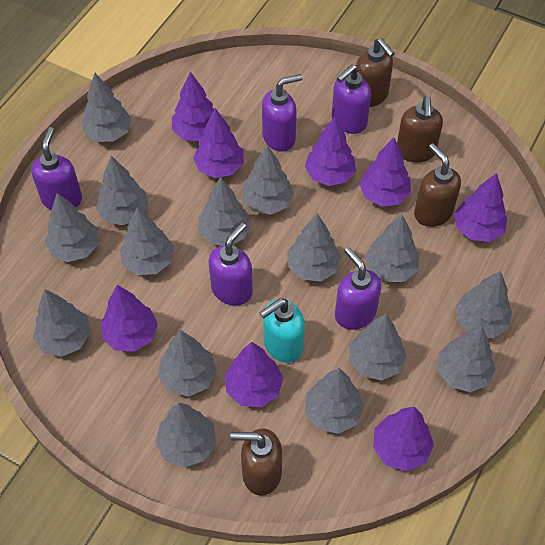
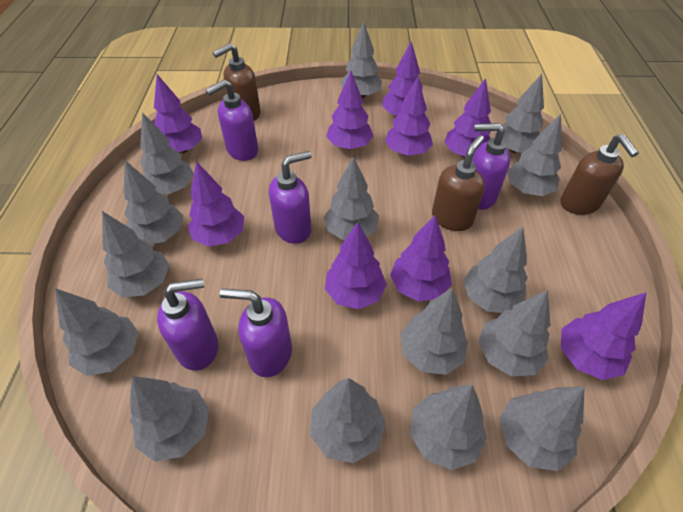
brown soap dispenser: 4 -> 3
purple tree: 8 -> 9
turquoise soap dispenser: 1 -> 0

